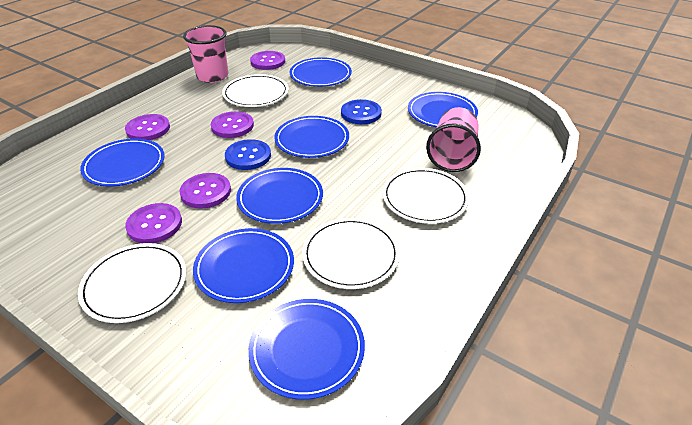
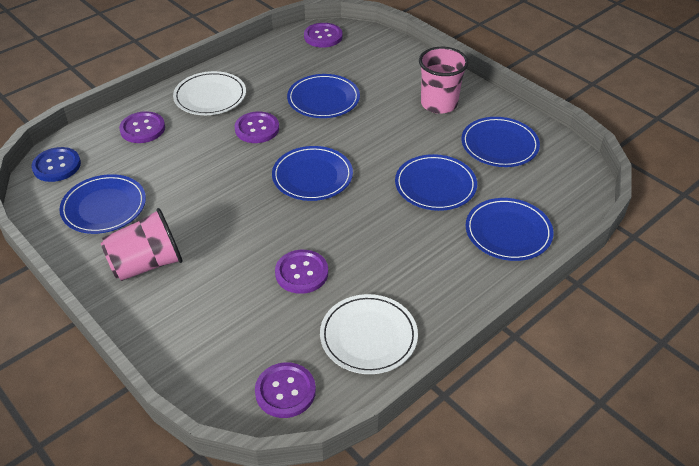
blue button: 2 -> 1
blue plate: 7 -> 6
white plate: 4 -> 2

